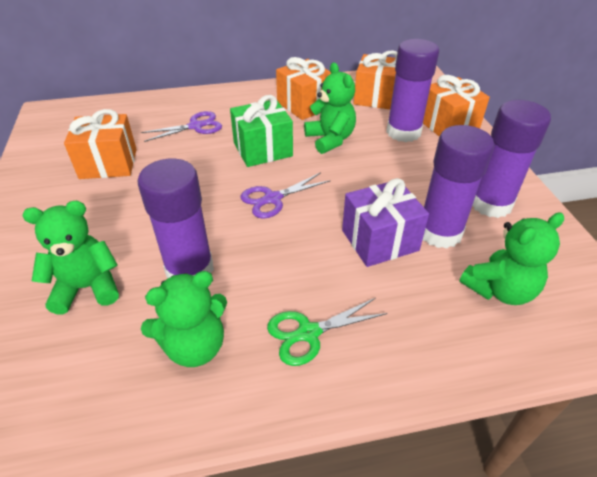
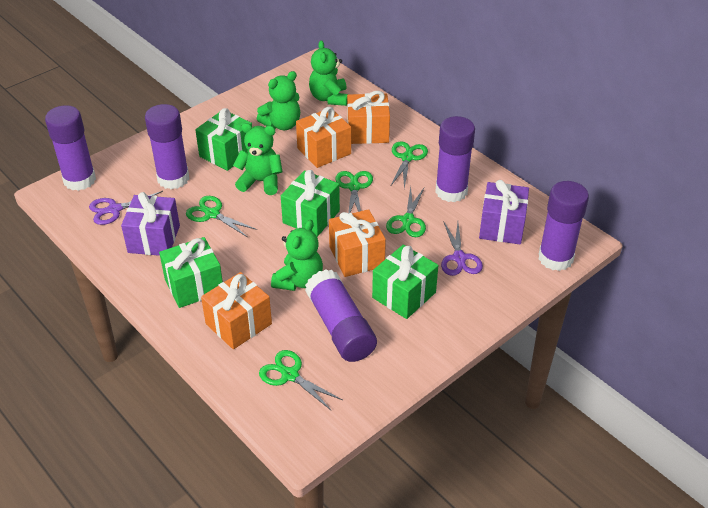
green gift: 1 -> 4
green scissors: 1 -> 5
purple gift: 1 -> 2
purple glue stick: 4 -> 5

